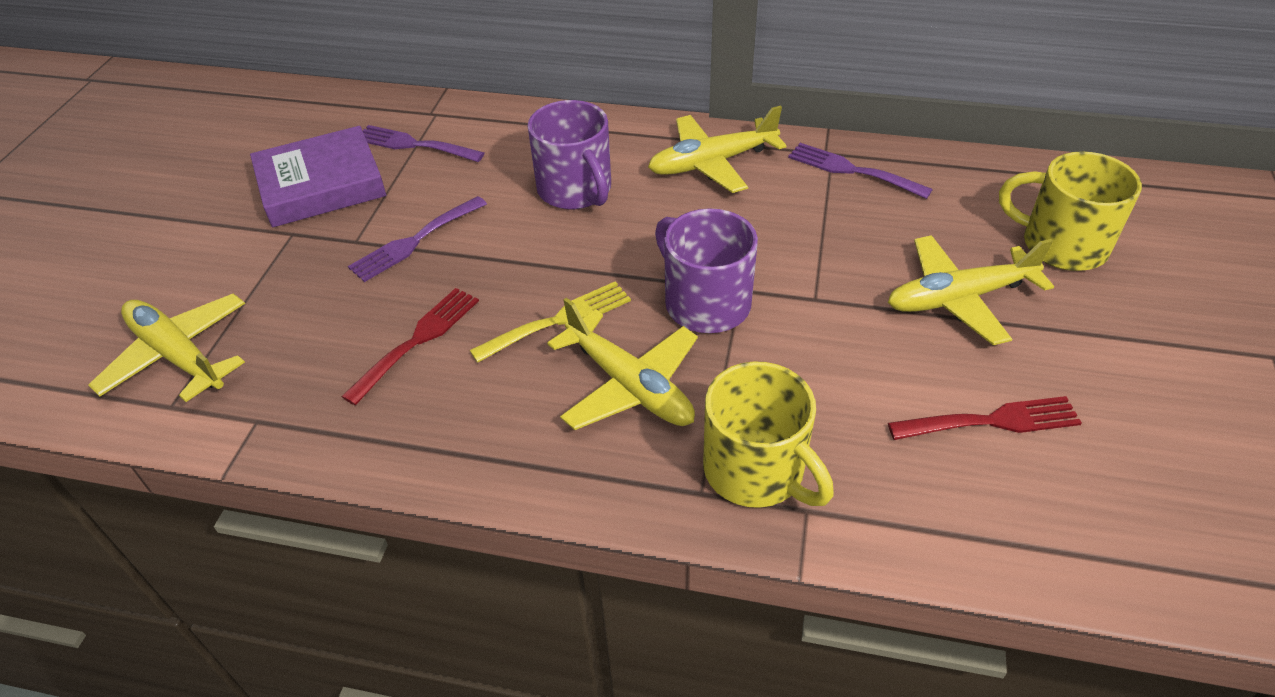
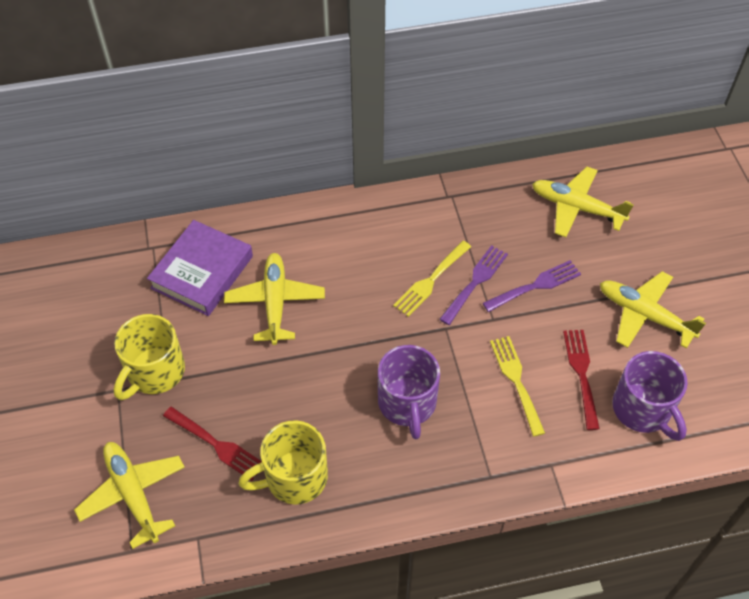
purple fork: 3 -> 2
yellow fork: 1 -> 2

